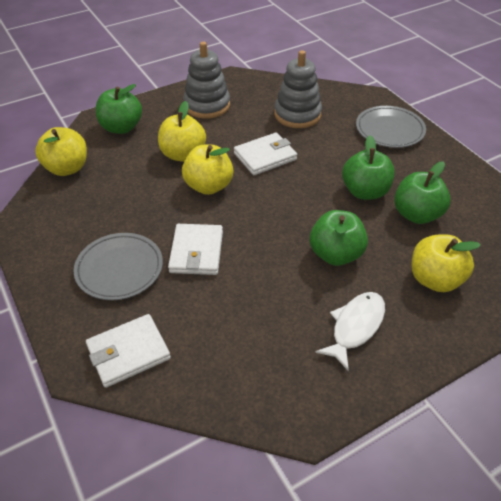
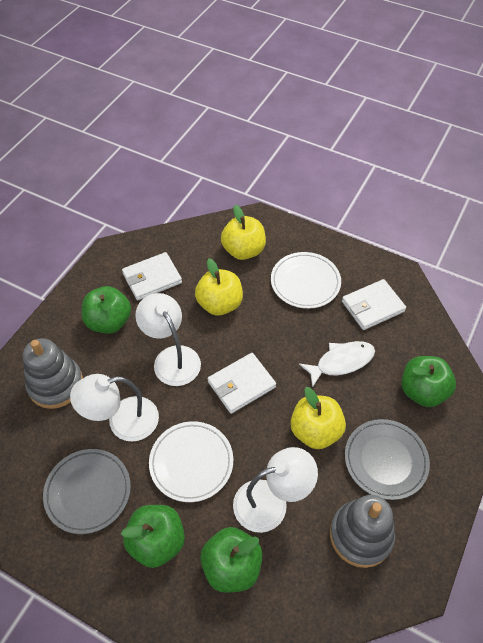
white lamp: 0 -> 3
white plate: 0 -> 2
yellow apple: 4 -> 3

